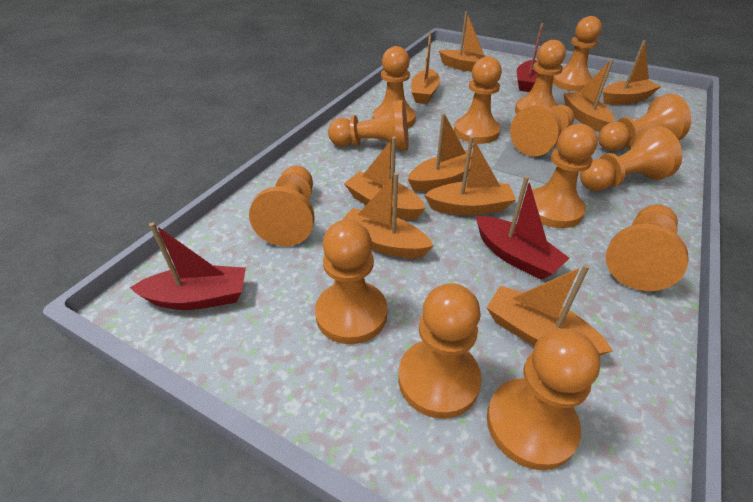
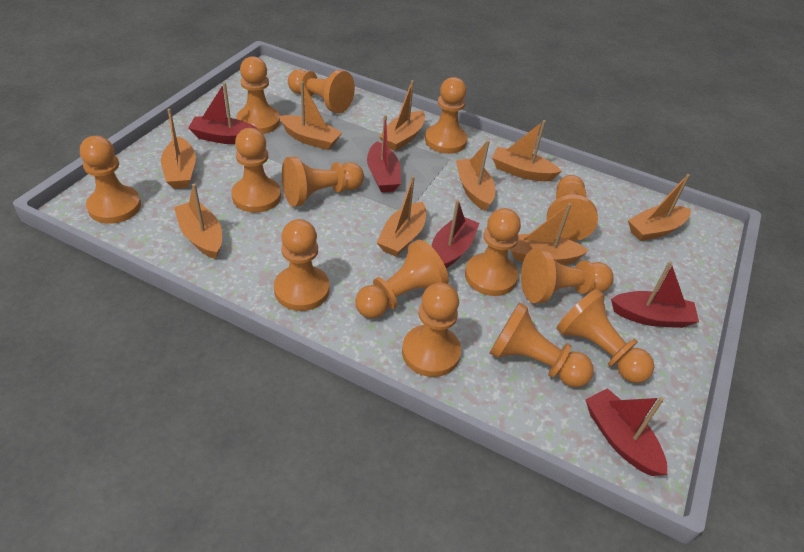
red boat: 3 -> 5

